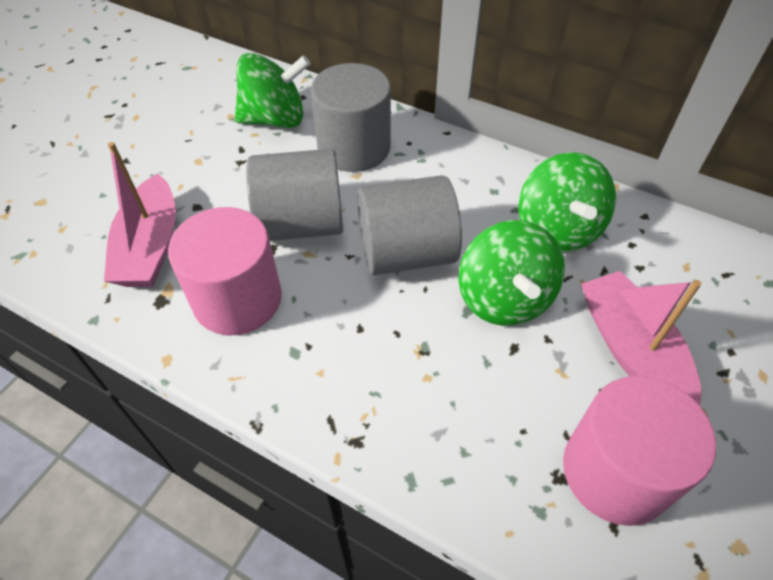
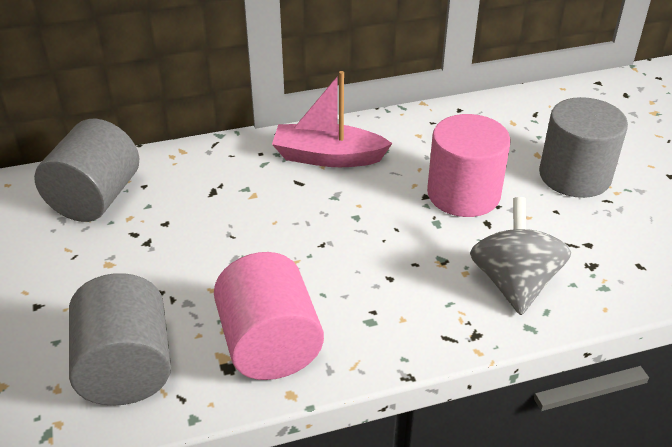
green spinning top: 3 -> 0
grey spinning top: 0 -> 1
pink boat: 2 -> 1

